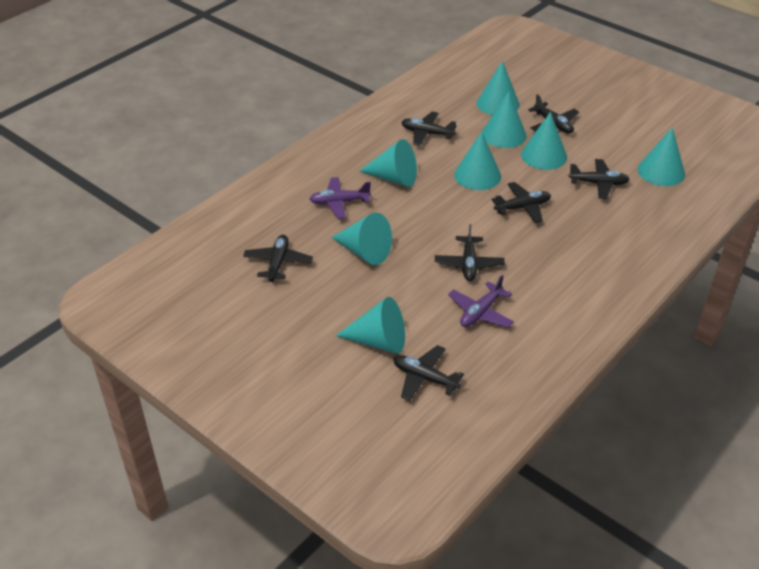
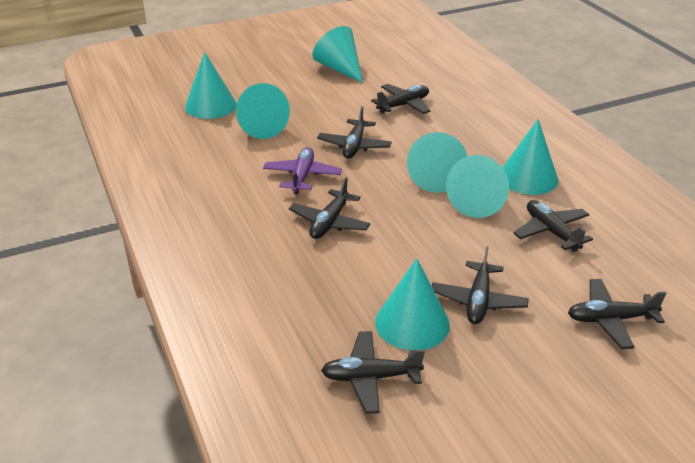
purple plane: 2 -> 1
turquoise cone: 8 -> 7

